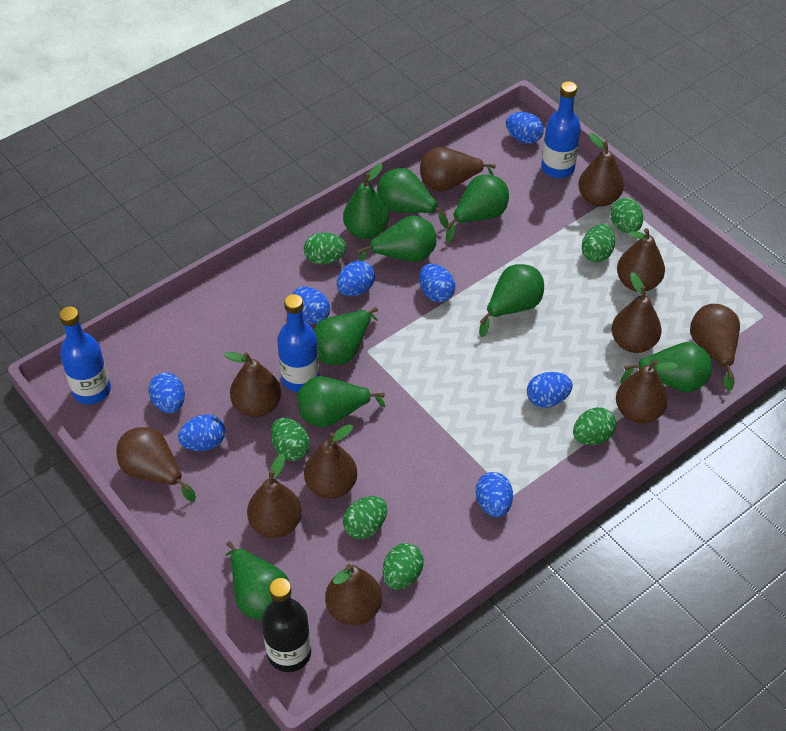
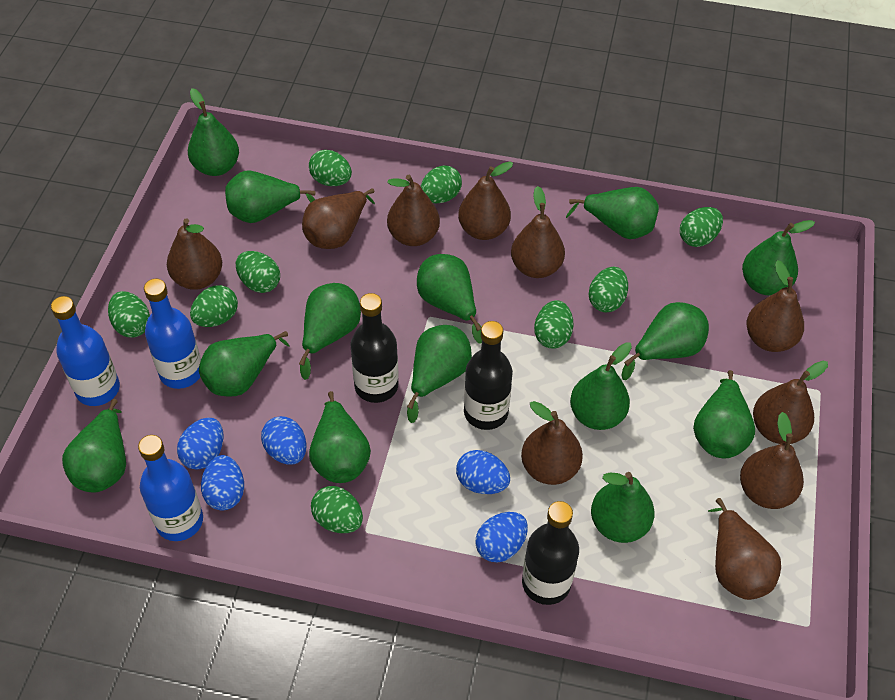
black bottle: 1 -> 3
blue egg: 8 -> 5
brown pear: 11 -> 10
green egg: 7 -> 9
green pear: 9 -> 14

